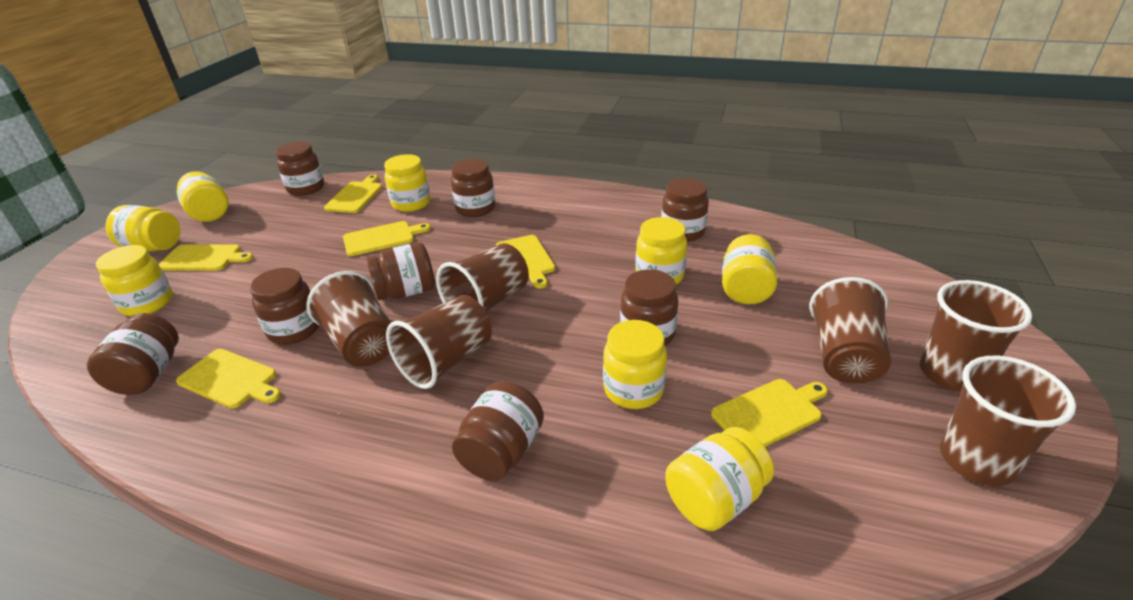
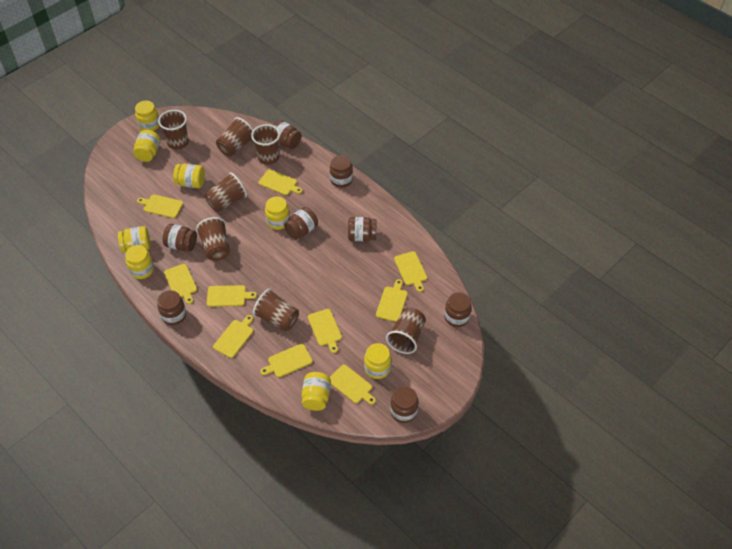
brown cup: 6 -> 7
yellow cutting board: 6 -> 10

